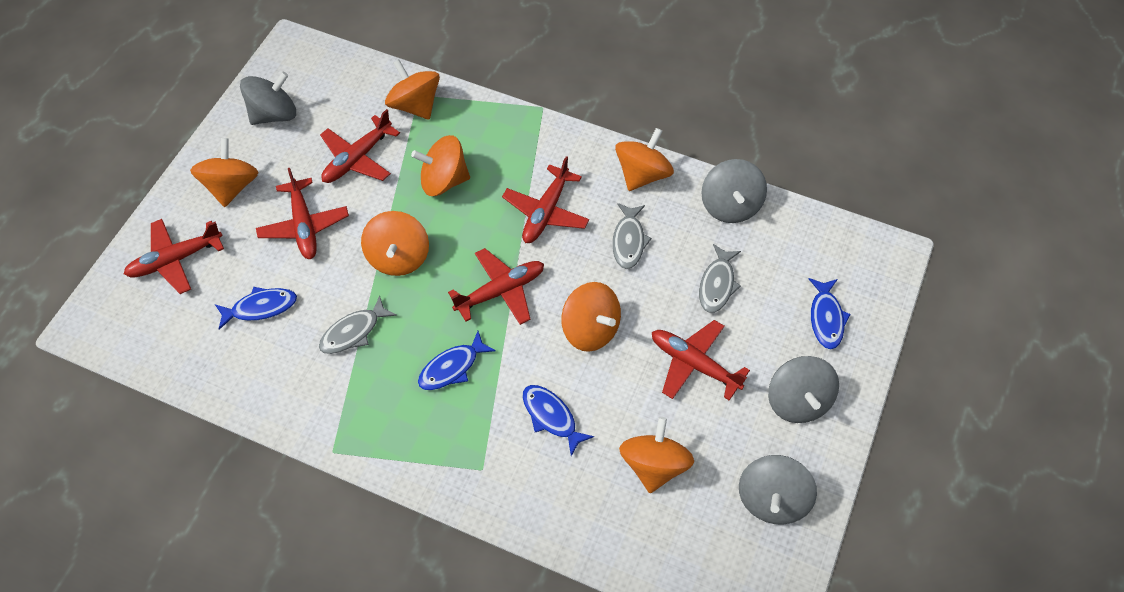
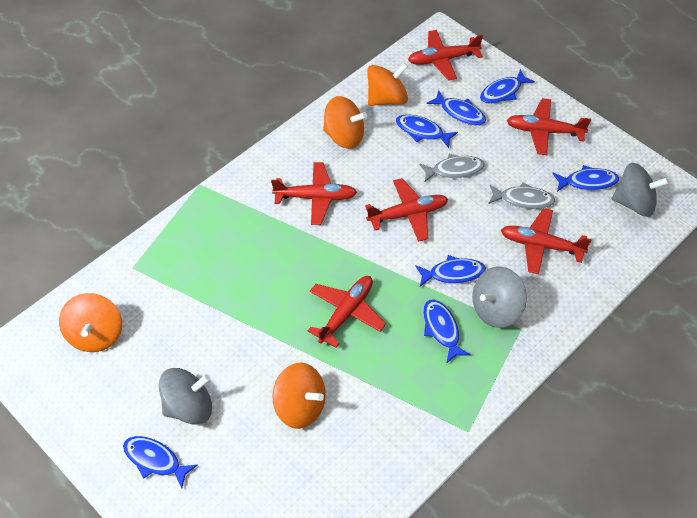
blue fish: 4 -> 7
grey fish: 3 -> 2
grey spinning top: 4 -> 3
orange spinning top: 7 -> 4

